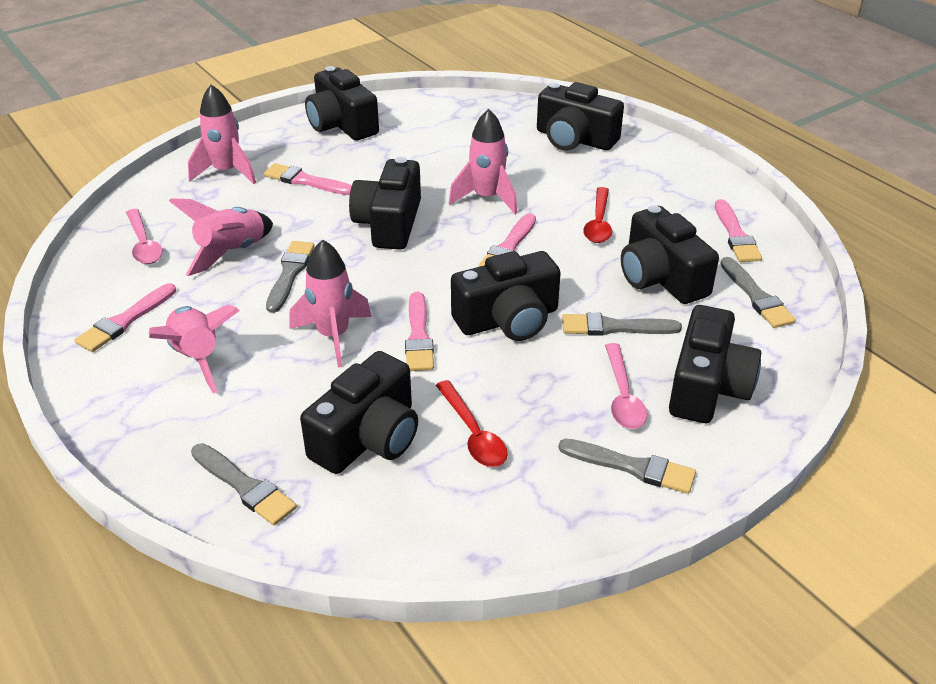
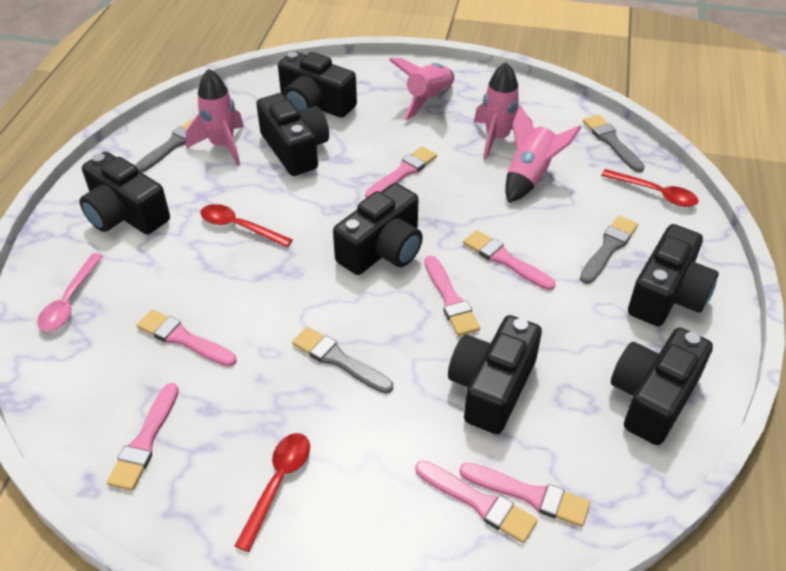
grey brush: 5 -> 4
pink brush: 5 -> 7
pink rocket: 5 -> 4
pink spoon: 2 -> 1
red spoon: 2 -> 3

